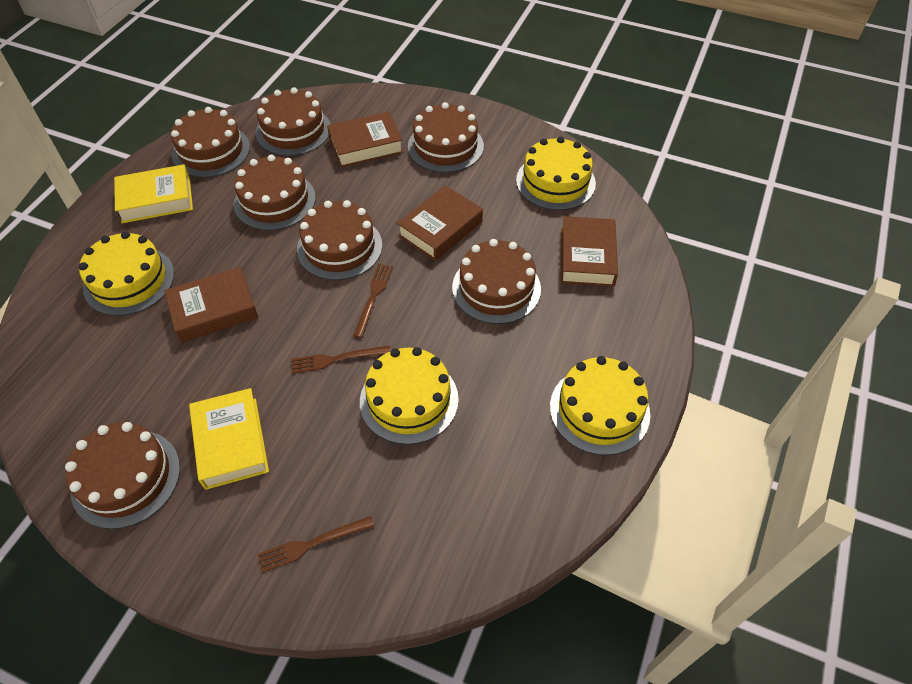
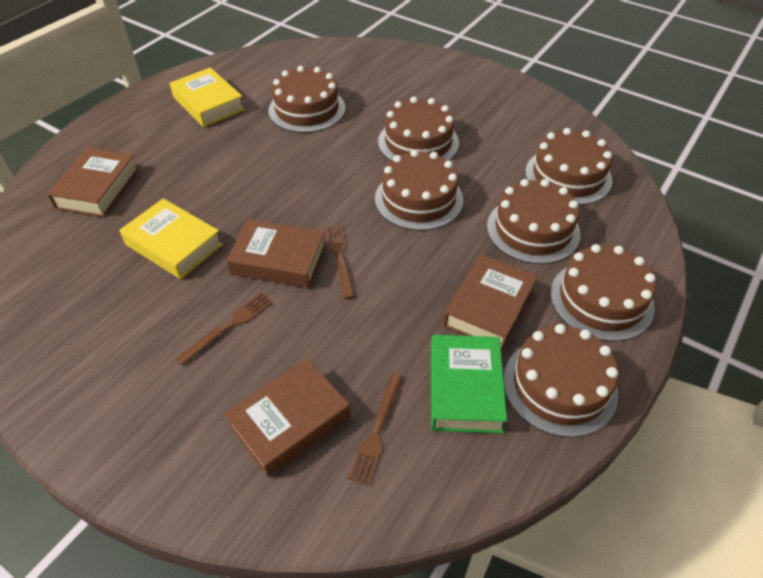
green book: 0 -> 1
yellow cake: 4 -> 0

